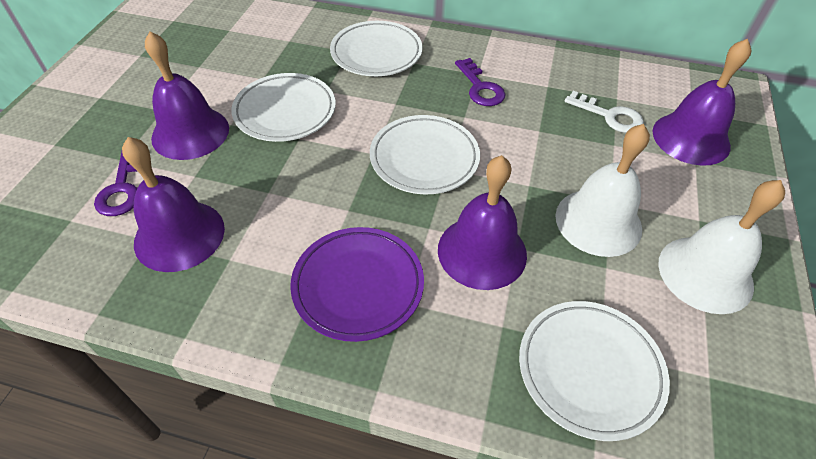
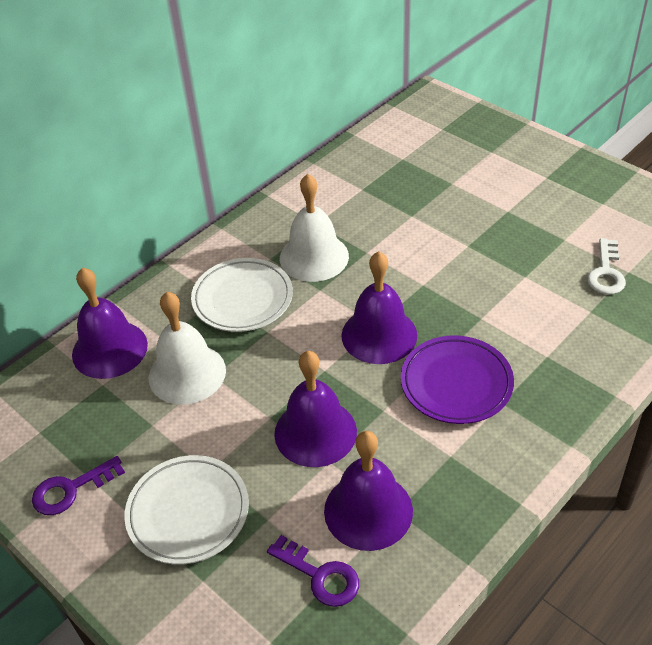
white plate: 4 -> 2

